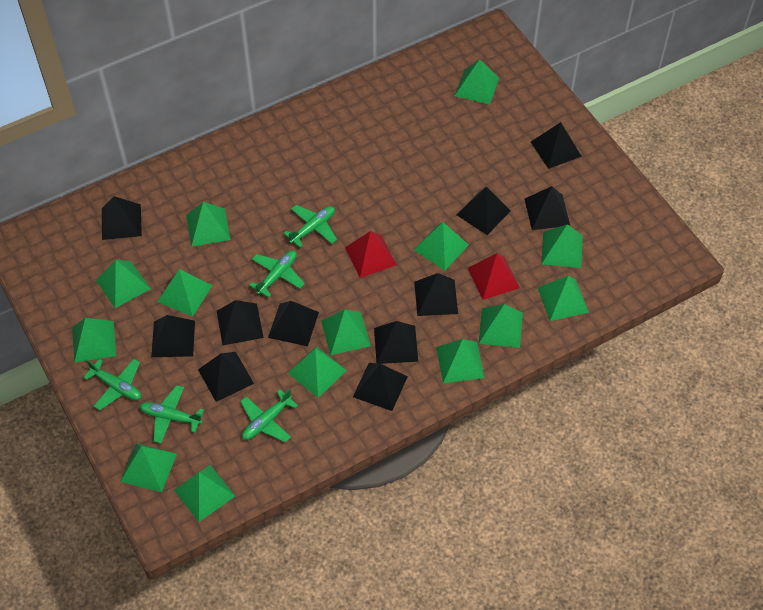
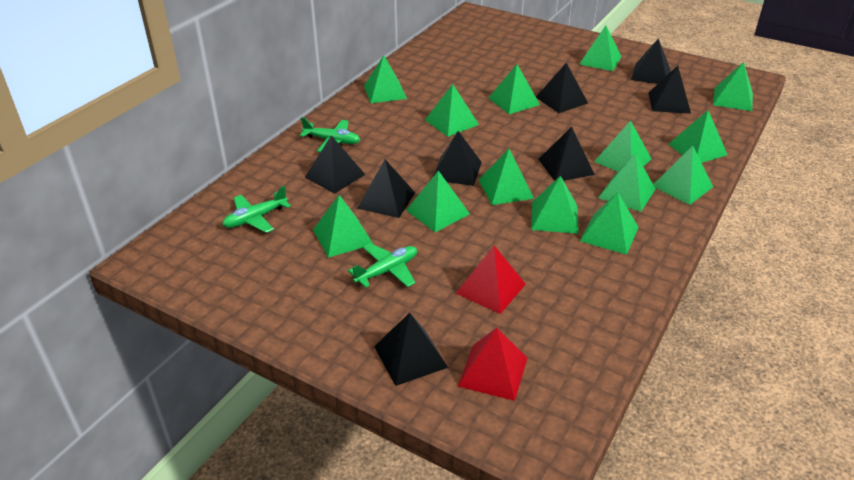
black pyramid: 11 -> 8
green plane: 5 -> 3

